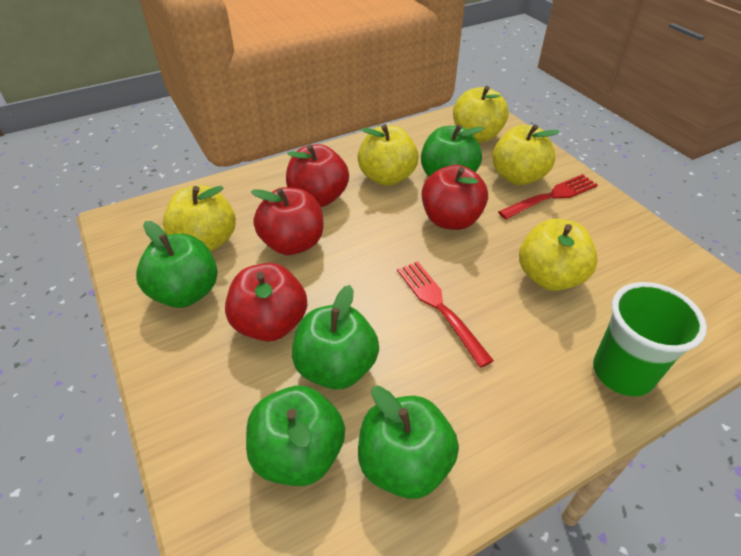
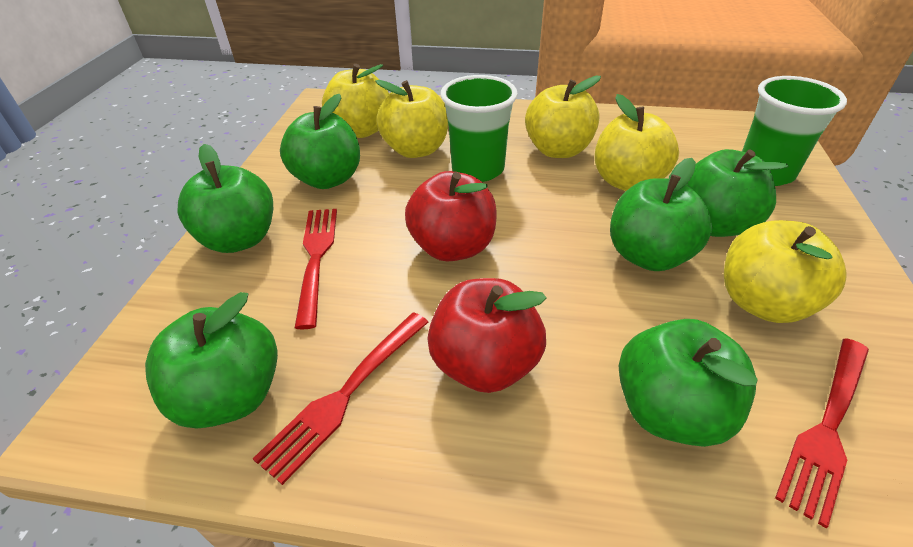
green apple: 5 -> 6
green cup: 1 -> 2
red apple: 4 -> 2
red fork: 2 -> 3

